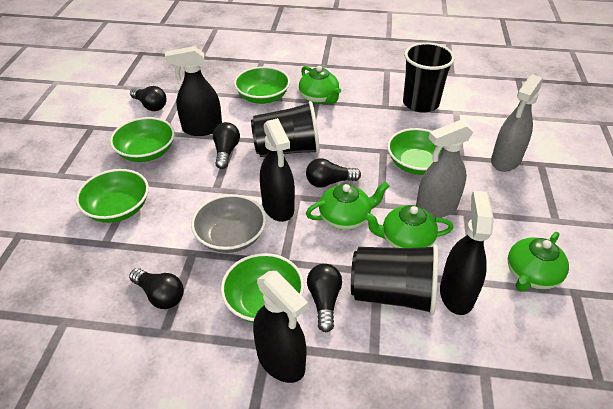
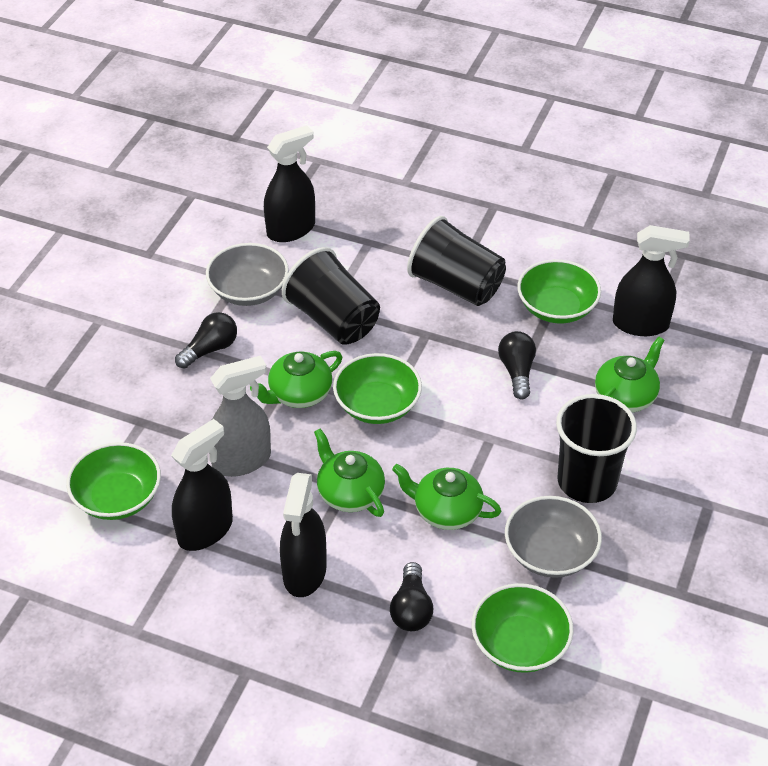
black light bulb: 5 -> 3
green bowl: 5 -> 4
grey bowl: 1 -> 2
grey spray bottle: 2 -> 1

